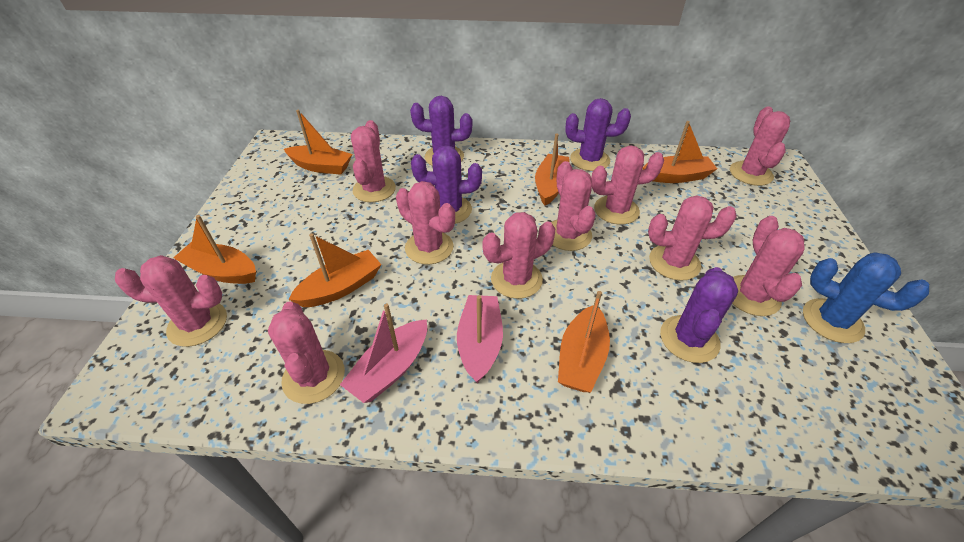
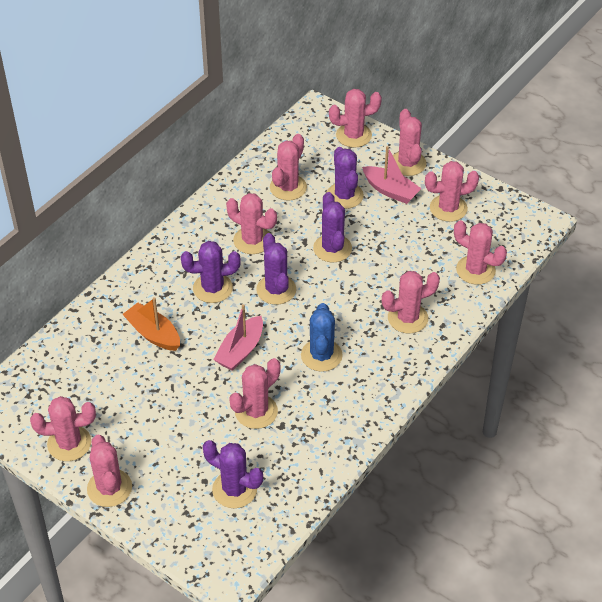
orange boat: 6 -> 1
purple cactus: 4 -> 5

